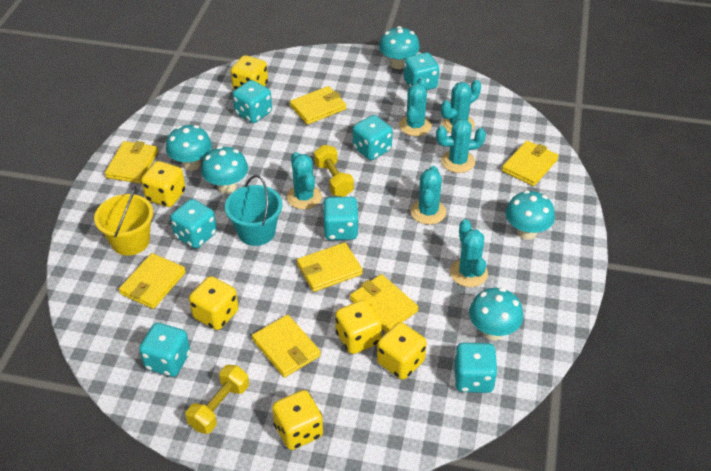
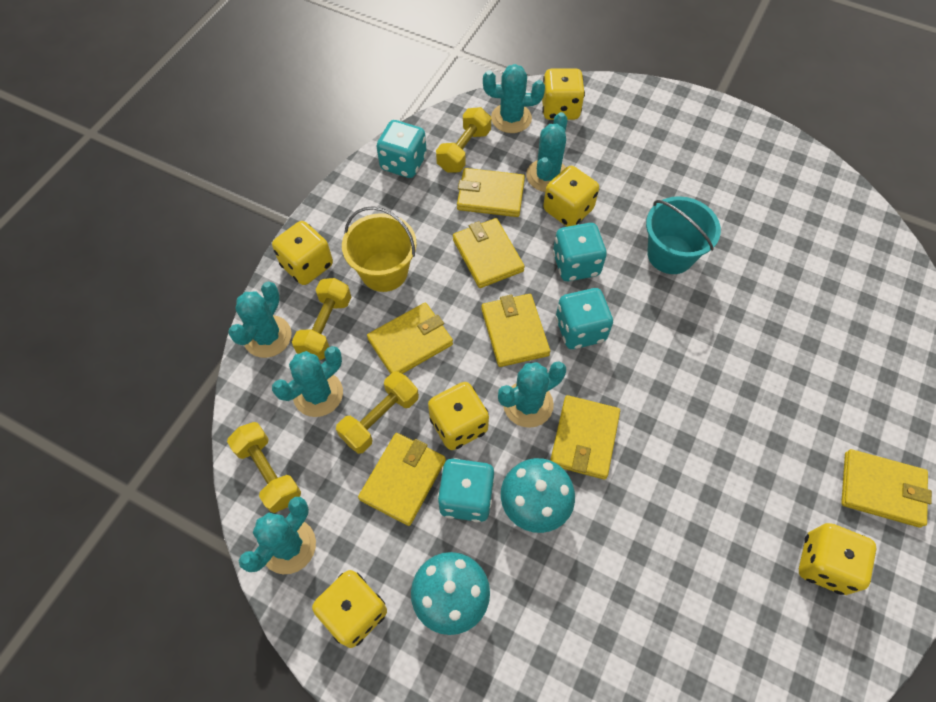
turquoise dice: 7 -> 4
turquoise mushroom: 5 -> 2
yellow dumbbell: 2 -> 4

